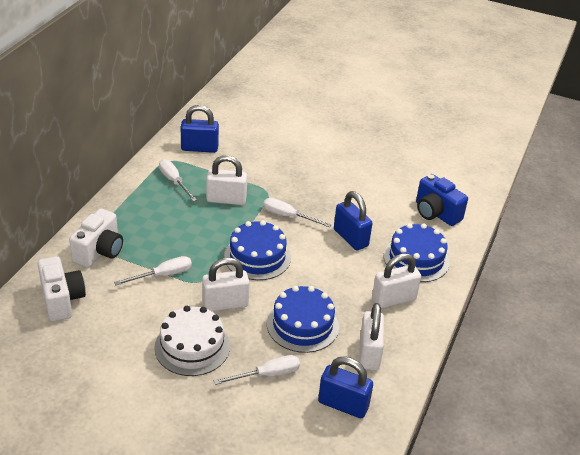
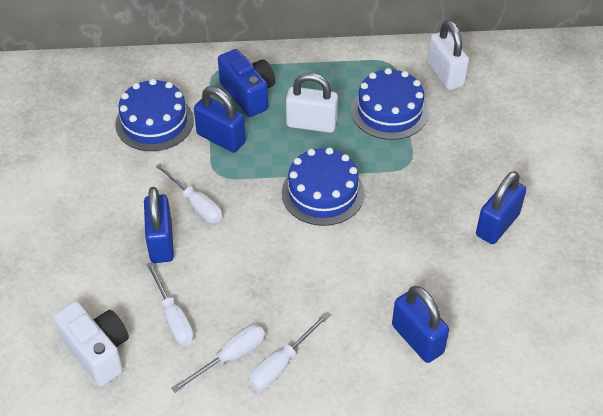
blue padlock: 3 -> 4
white cake: 1 -> 0
white camera: 2 -> 1
white padlock: 4 -> 2

